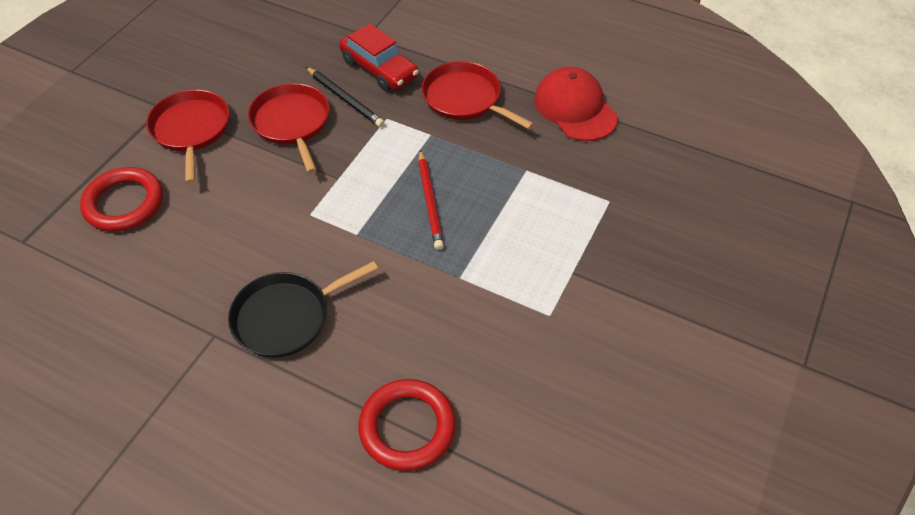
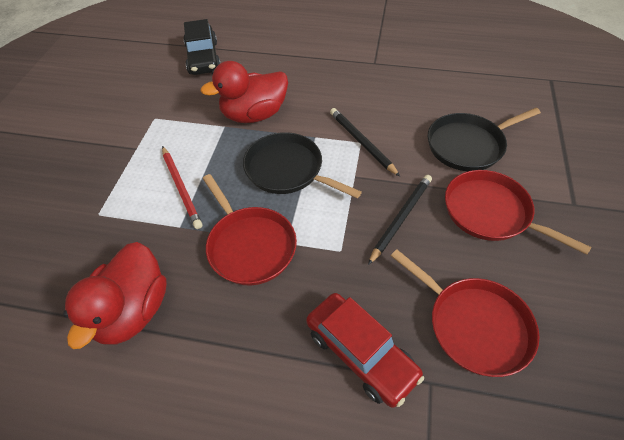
black car: 0 -> 1
black pan: 1 -> 2
black pencil: 1 -> 2
red cap: 1 -> 0
red duck: 0 -> 2
red ring: 2 -> 0

